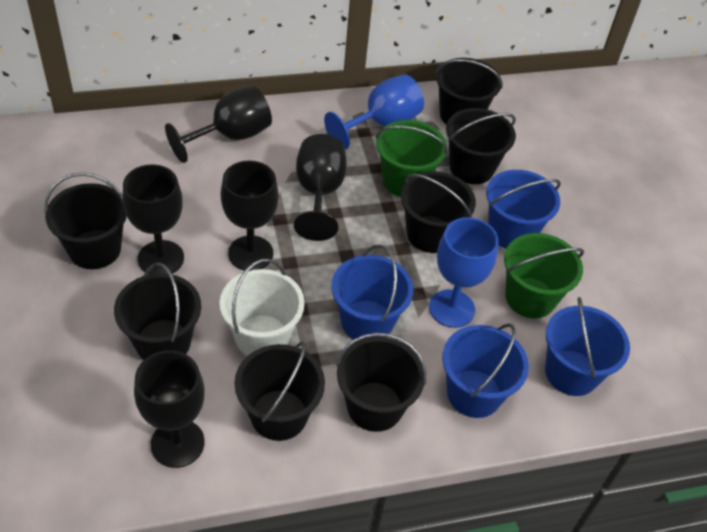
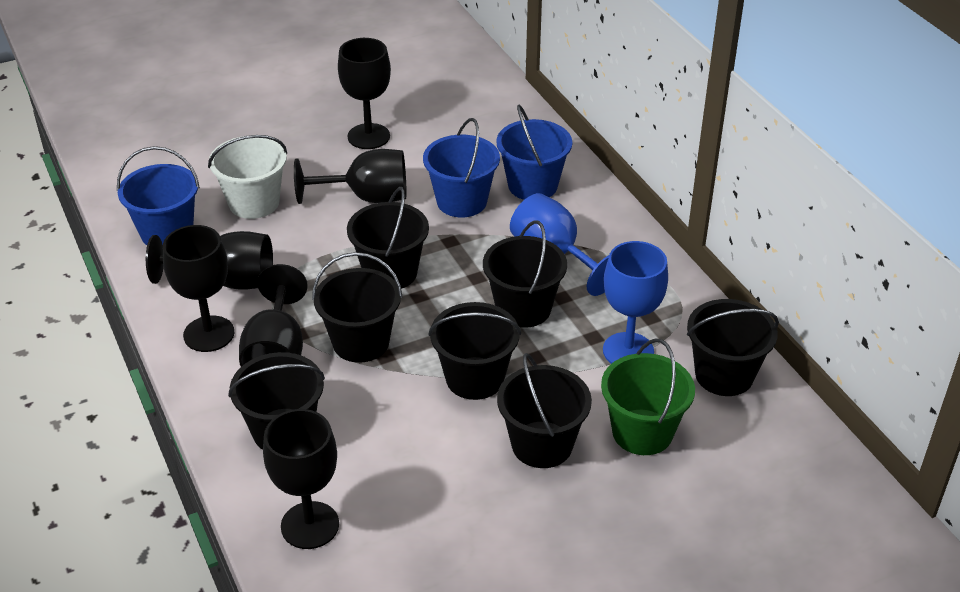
black goblet: 5 -> 6
blue bucket: 4 -> 3
green bucket: 2 -> 1

